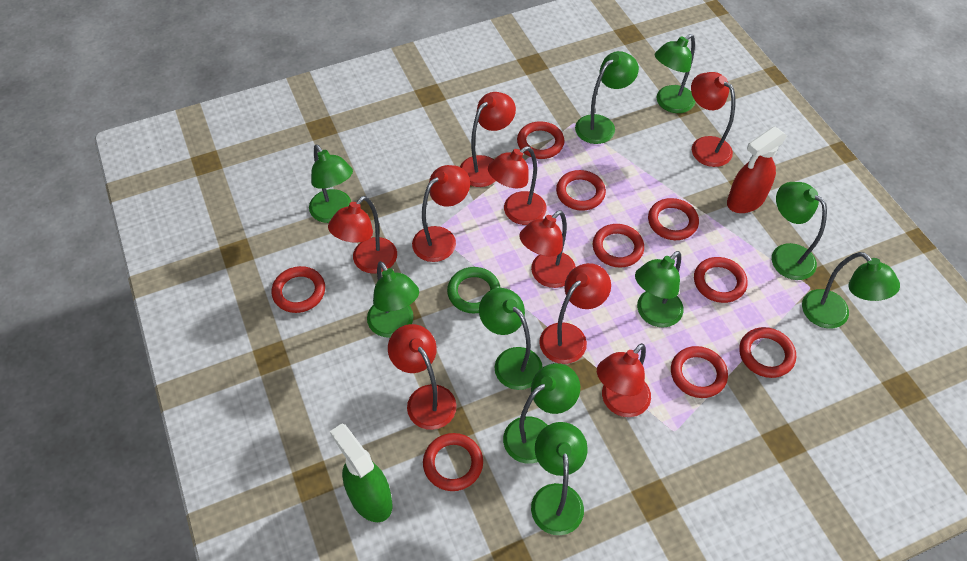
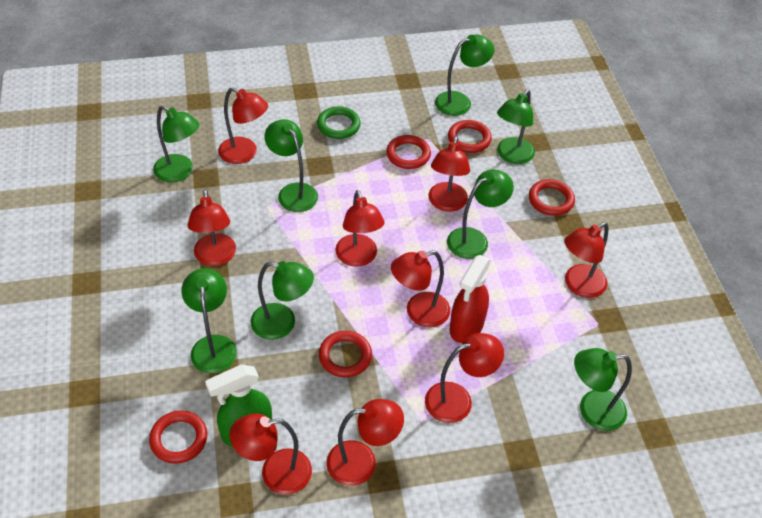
green lamp: 10 -> 8
red ring: 9 -> 5

